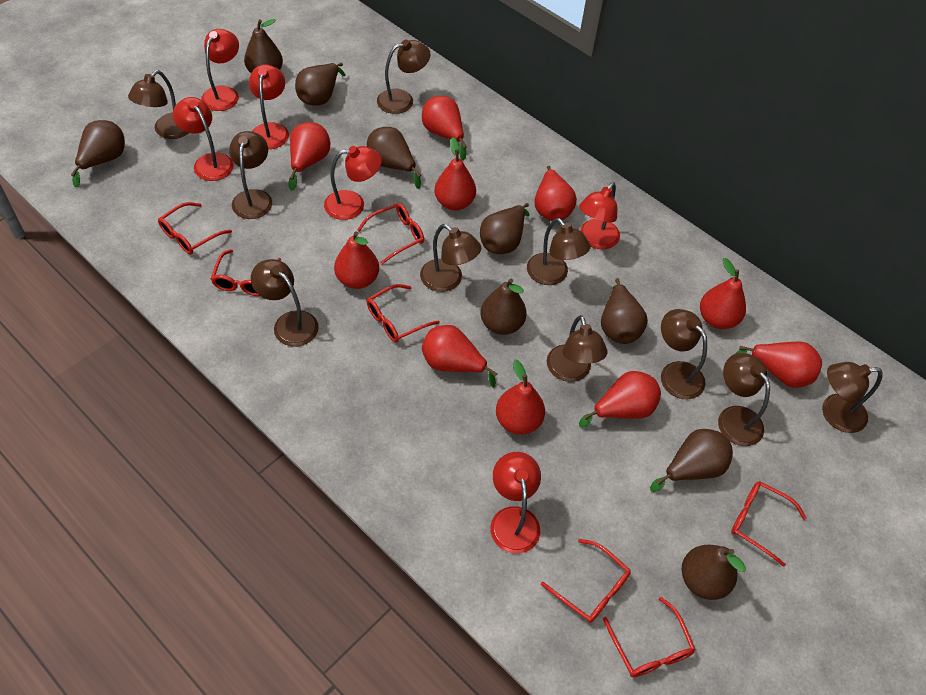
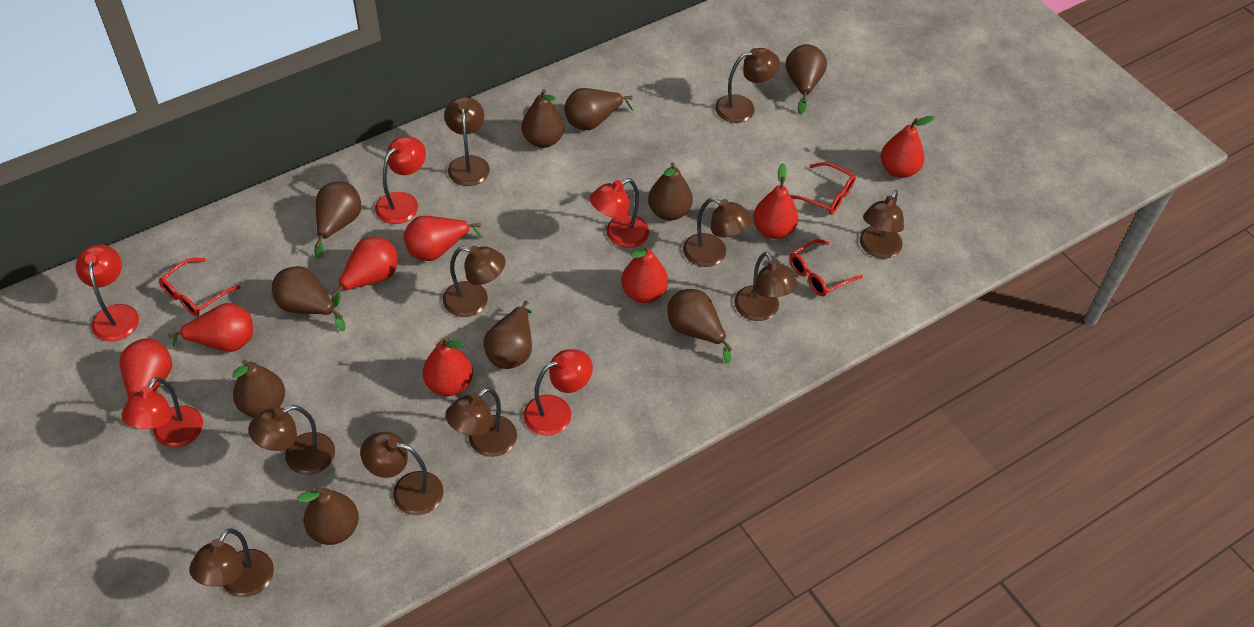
brown pear: 9 -> 10
red glasses: 7 -> 3
red lamp: 6 -> 5
red pear: 10 -> 8

